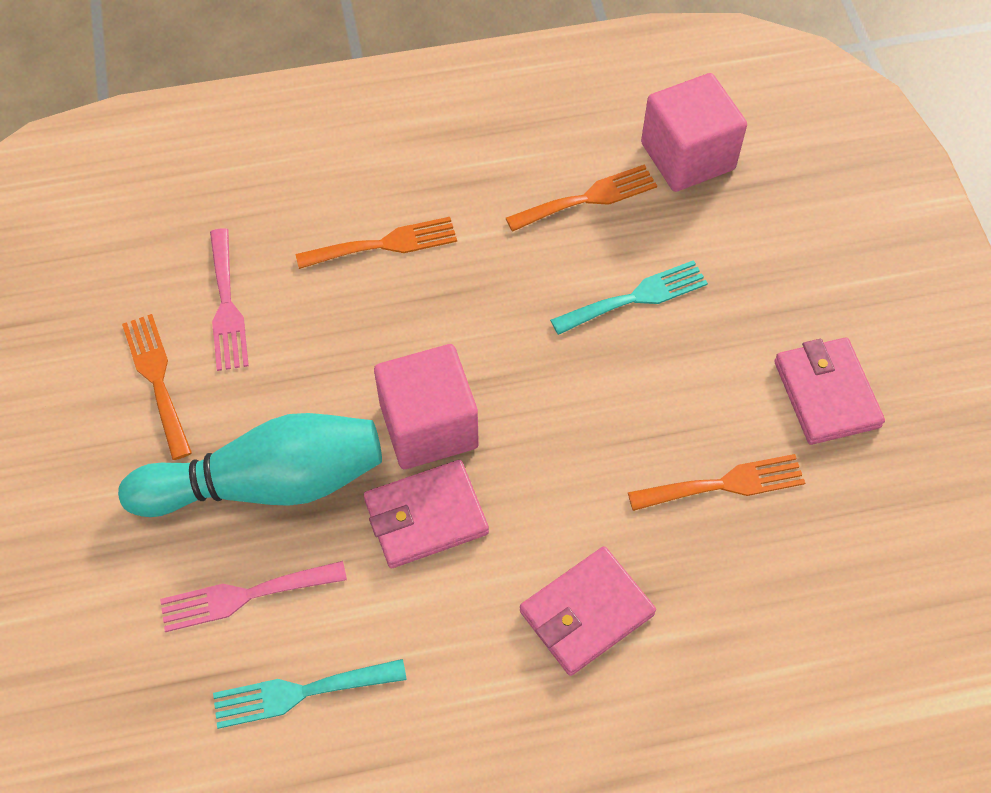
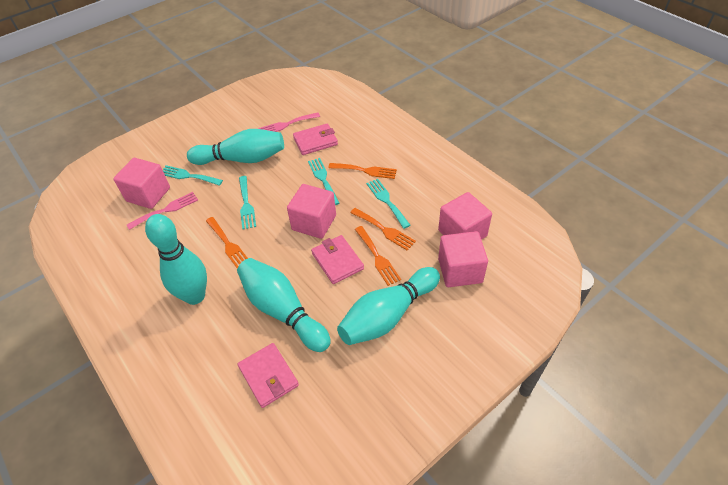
pink cube: 2 -> 4
turquoise bowling pin: 1 -> 4
turquoise fork: 2 -> 4

